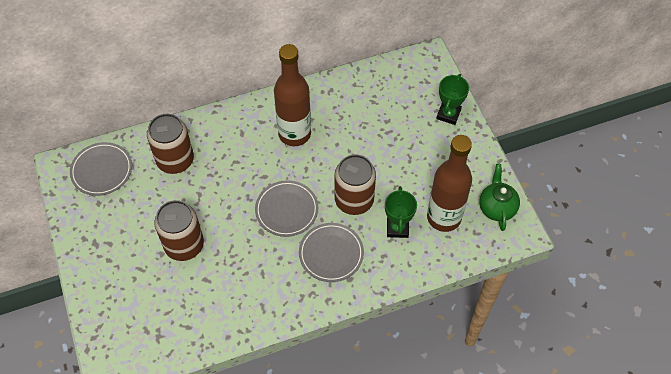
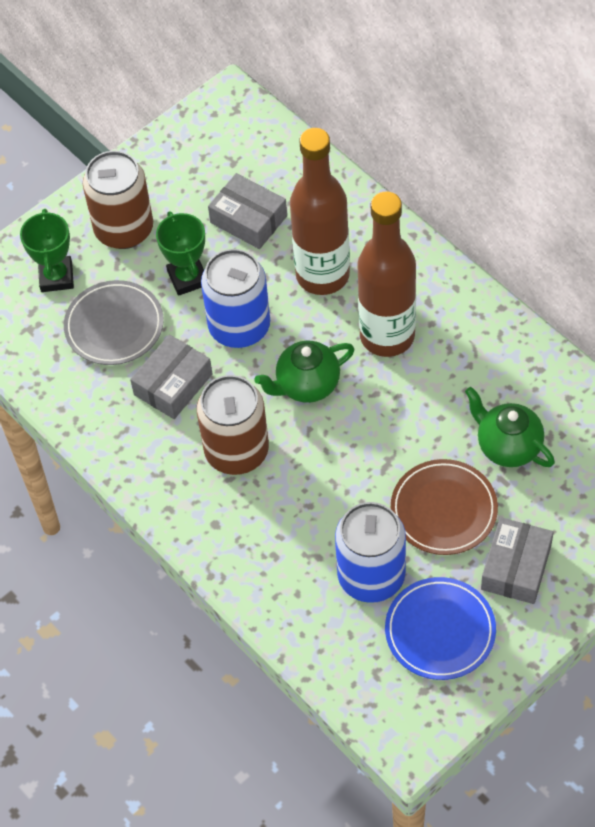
blue can: 0 -> 2
blue plate: 0 -> 1
brown can: 3 -> 2
brown plate: 0 -> 1
green teapot: 1 -> 2
grey box: 0 -> 3
grey plate: 3 -> 1

